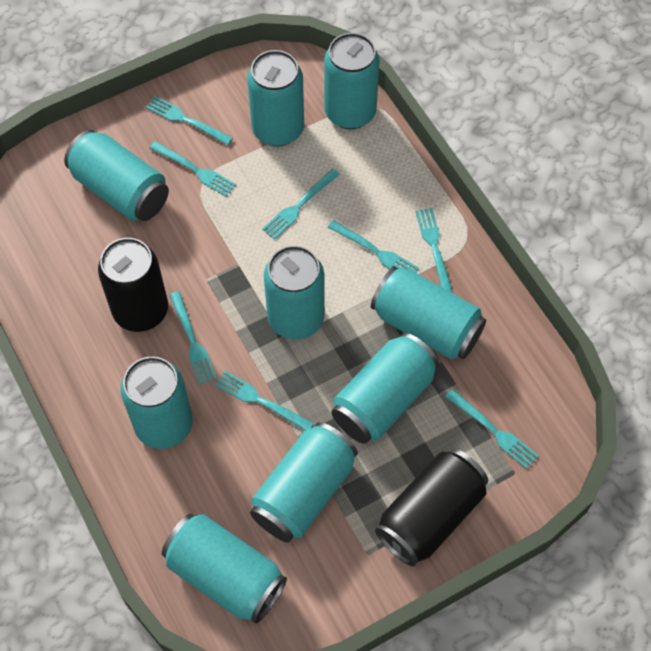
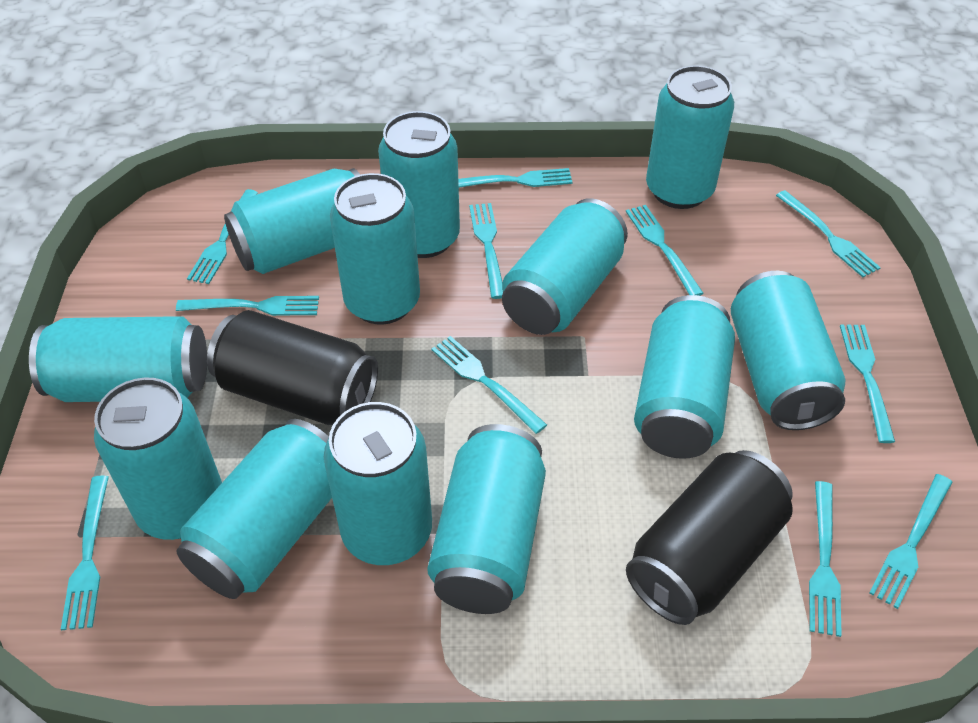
turquoise can: 9 -> 12
turquoise fork: 8 -> 11

